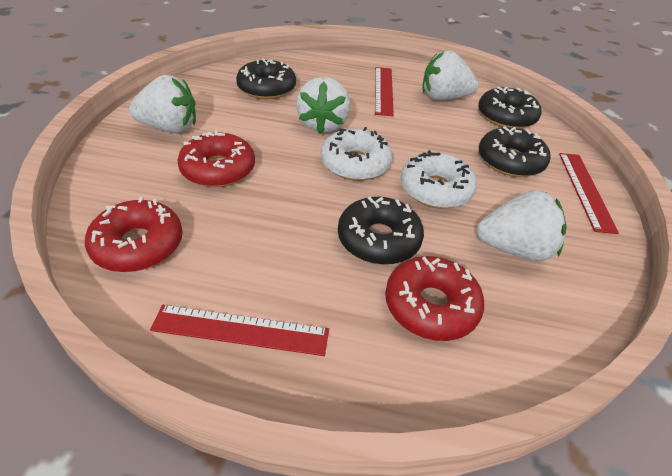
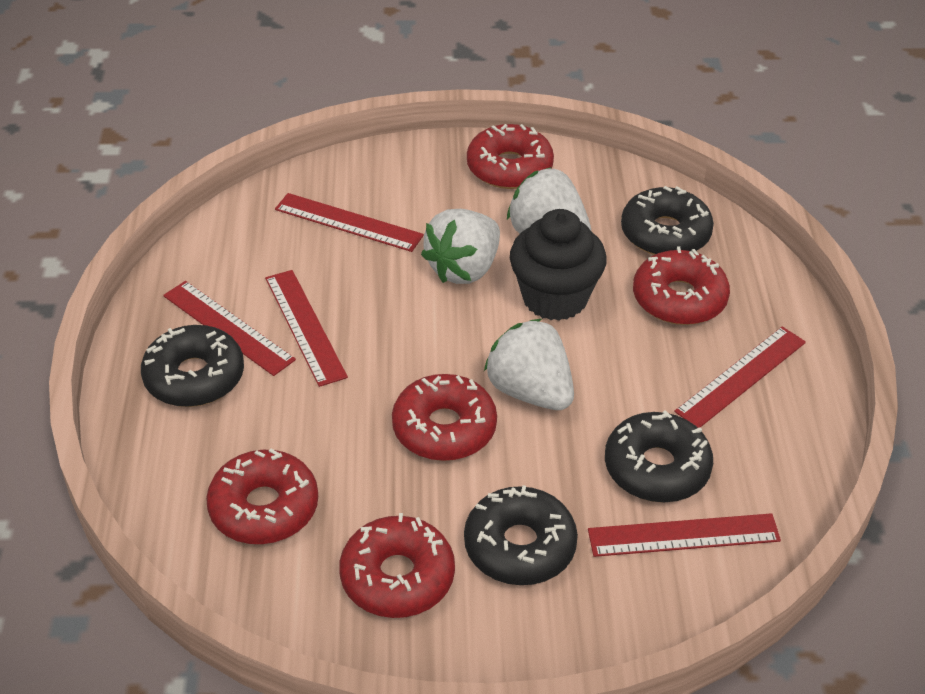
black cupcake: 0 -> 1
red donut: 3 -> 5
red ruler: 3 -> 5
white donut: 2 -> 0
white strawberry: 4 -> 3

